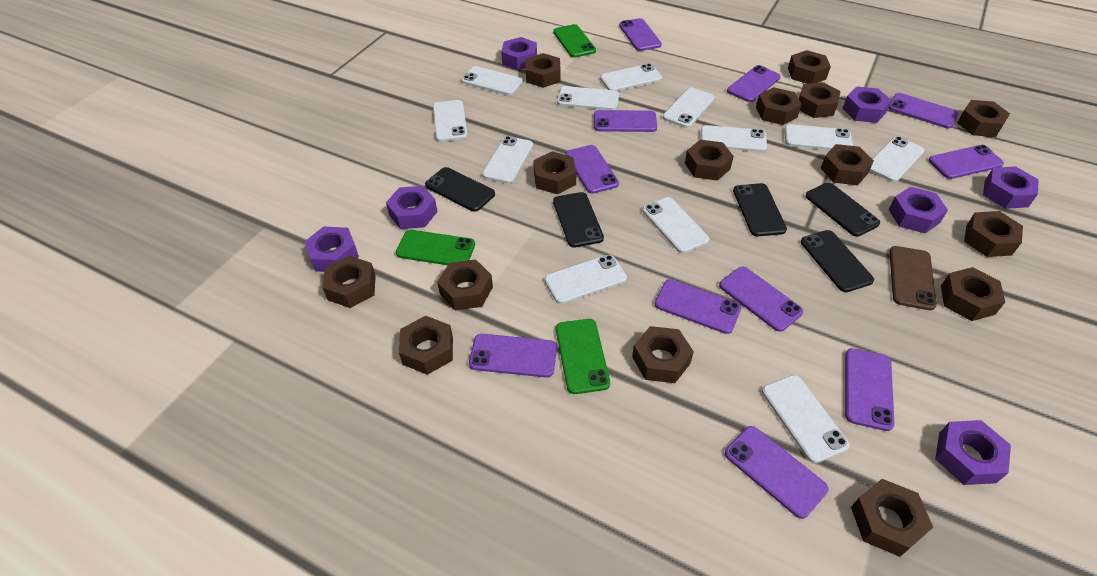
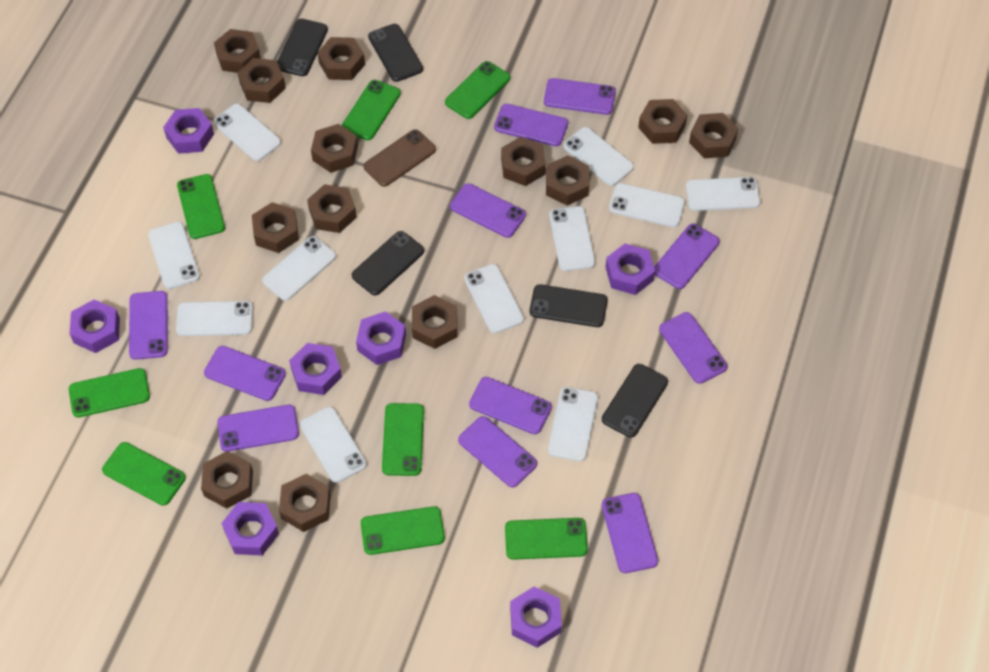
brown nut: 15 -> 13
green phone: 3 -> 8
white phone: 12 -> 11

